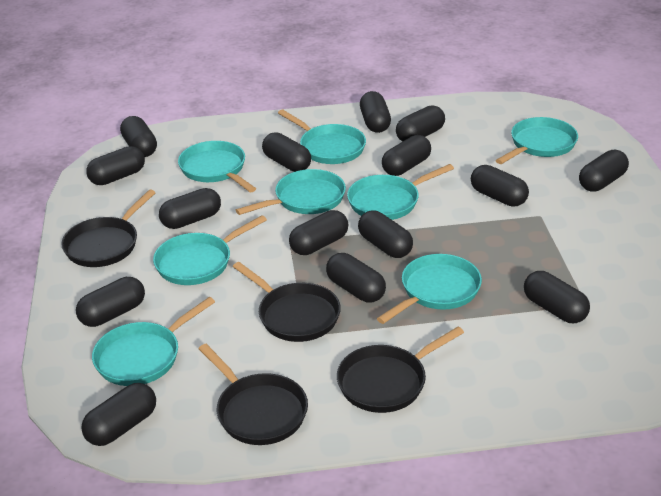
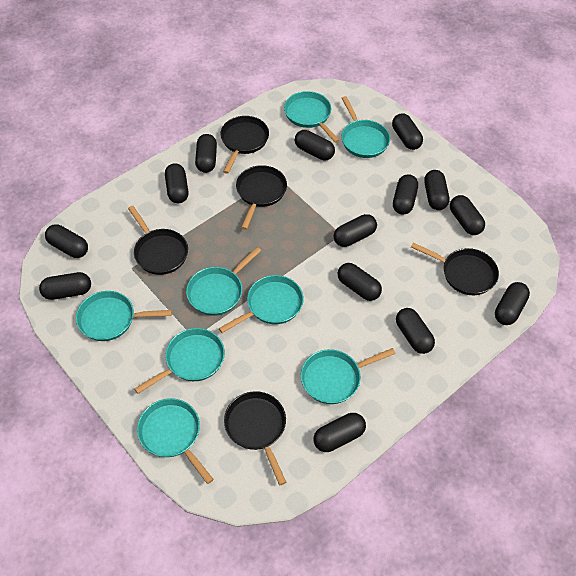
black capsule: 15 -> 14
black pan: 4 -> 5

